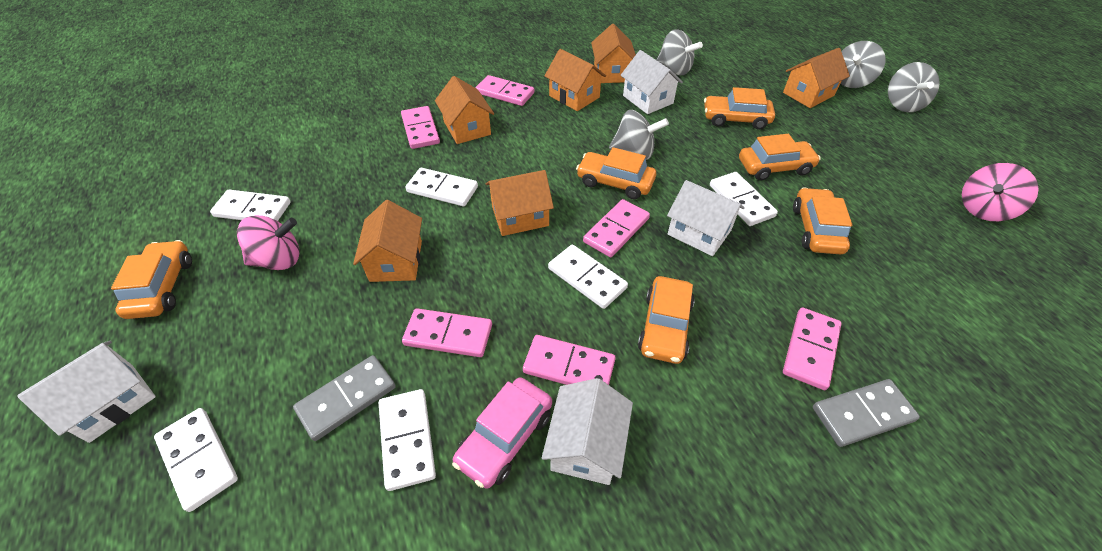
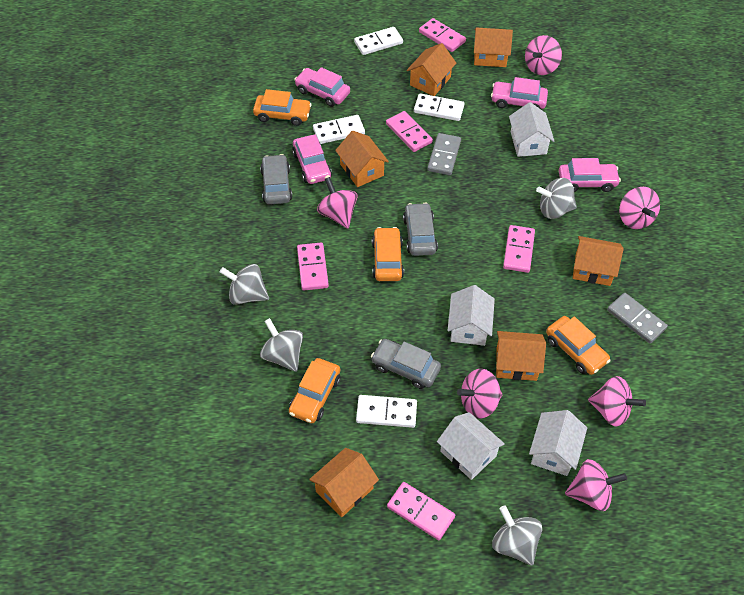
grey car: 0 -> 3
orange car: 6 -> 4
pink car: 1 -> 4
pink domino: 6 -> 5
pink spinning top: 2 -> 6
white domino: 6 -> 4

